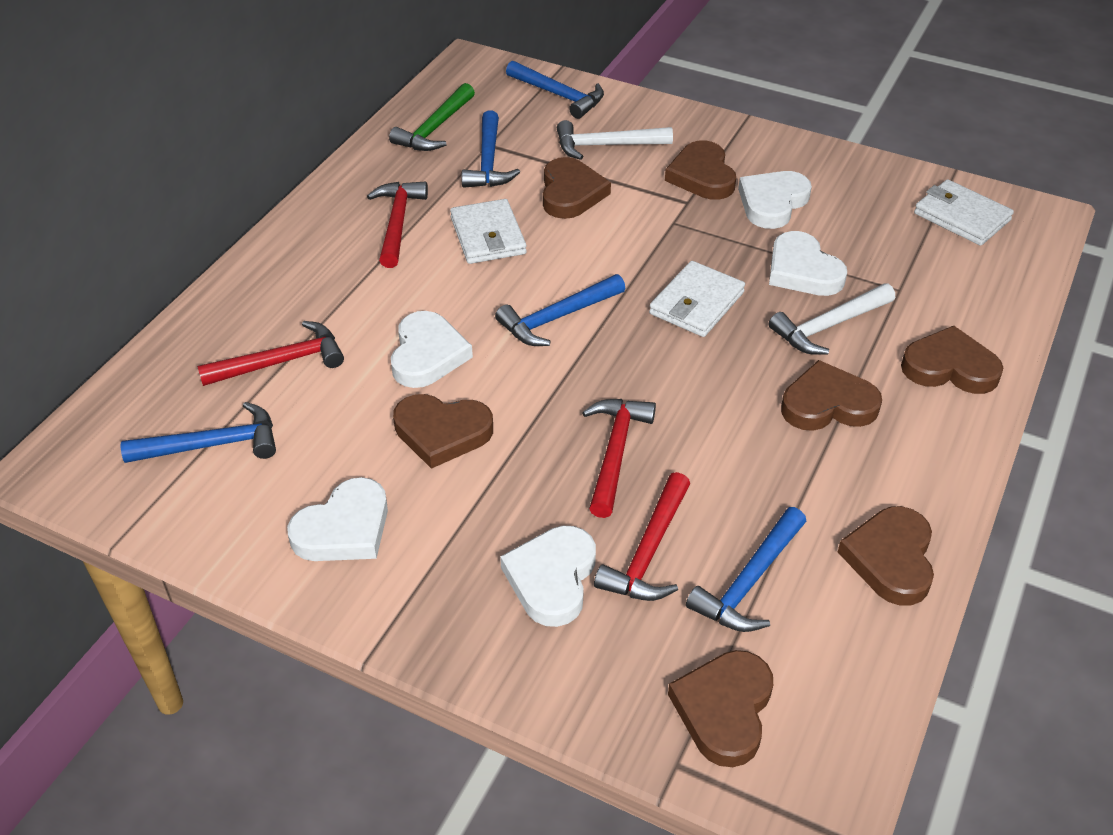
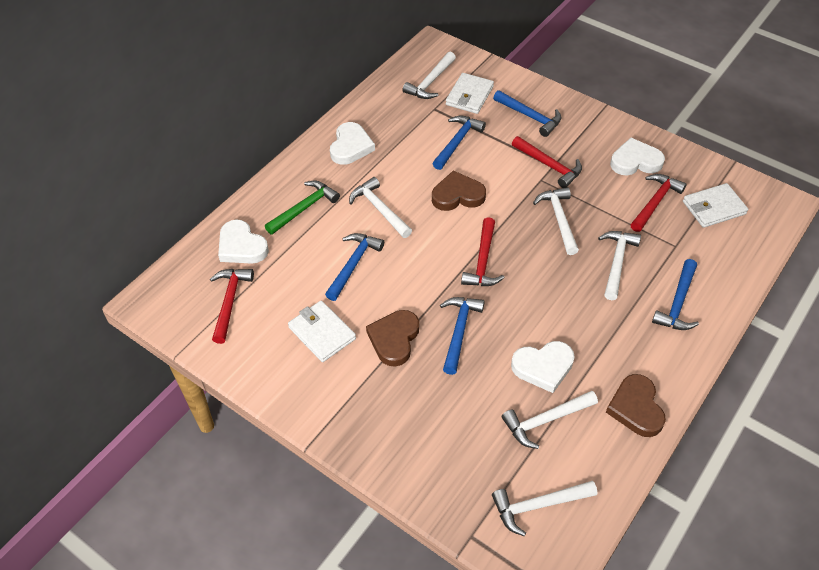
brown heart: 7 -> 3
white hammer: 2 -> 6
white heart: 5 -> 4

